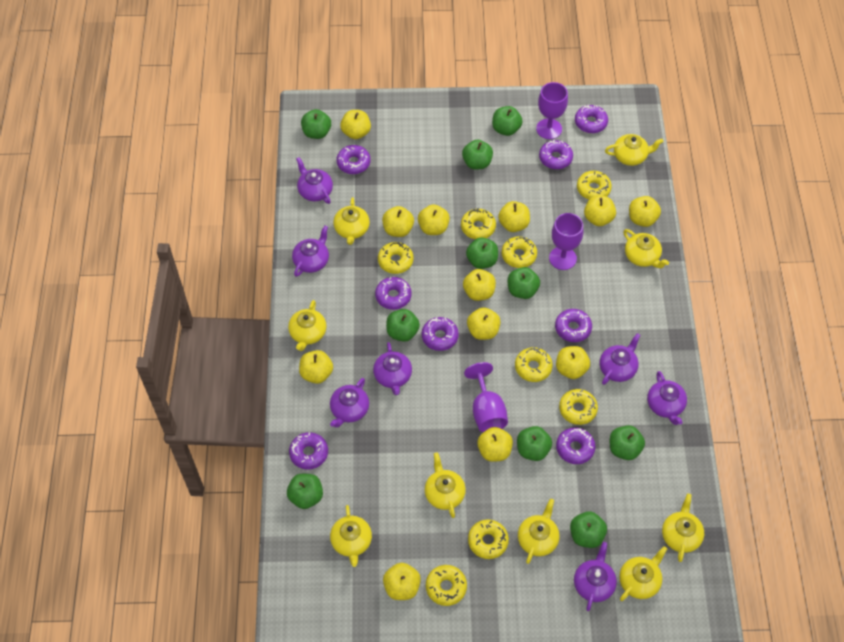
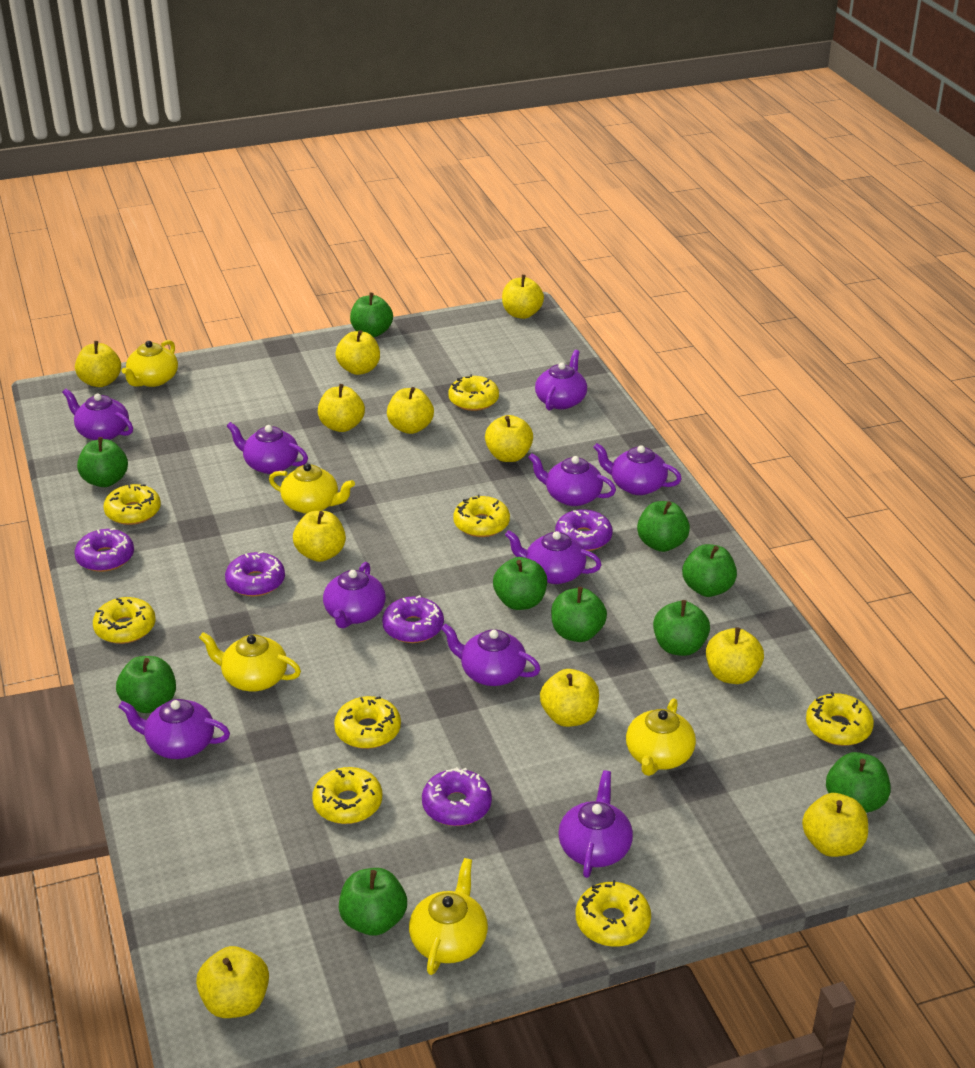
purple donut: 8 -> 5
purple goblet: 3 -> 0
purple teapot: 7 -> 10
yellow apple: 12 -> 11
yellow teapot: 9 -> 5

